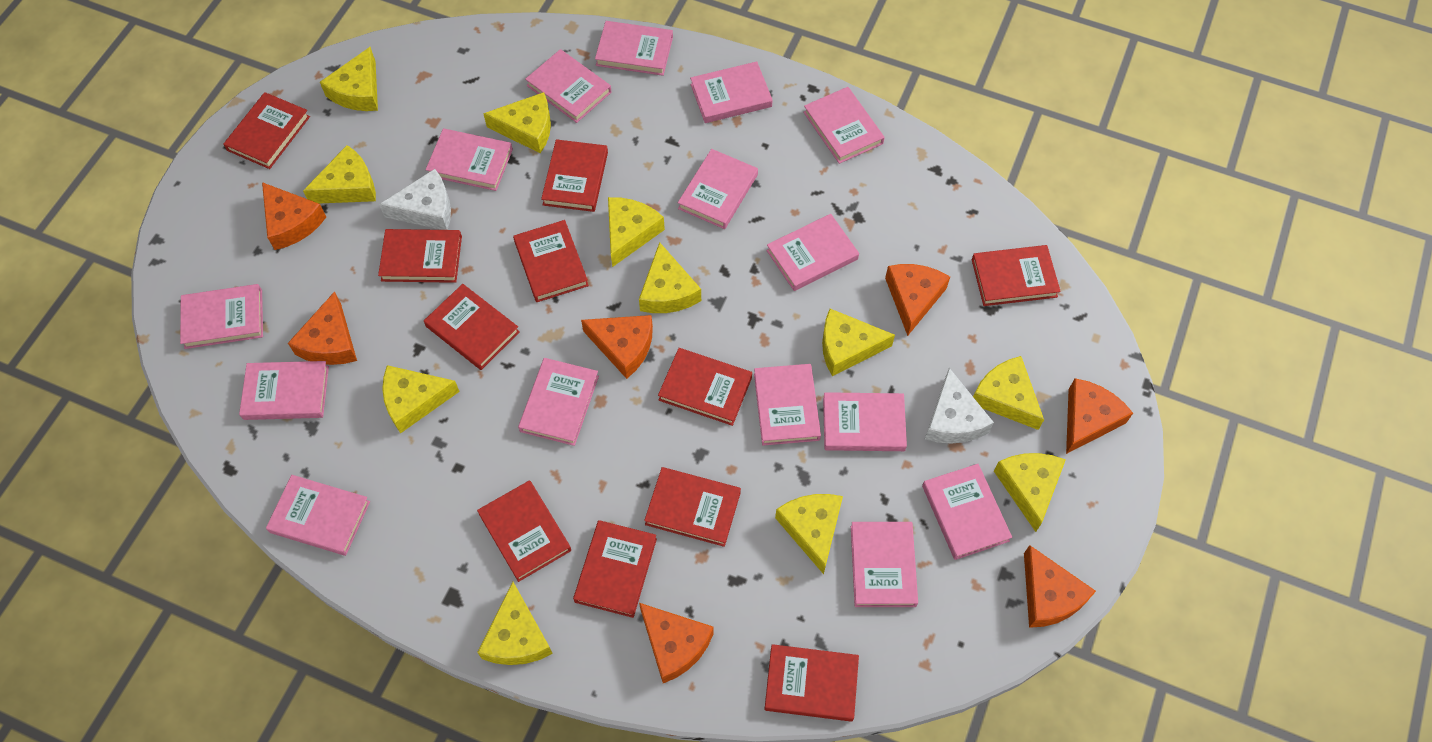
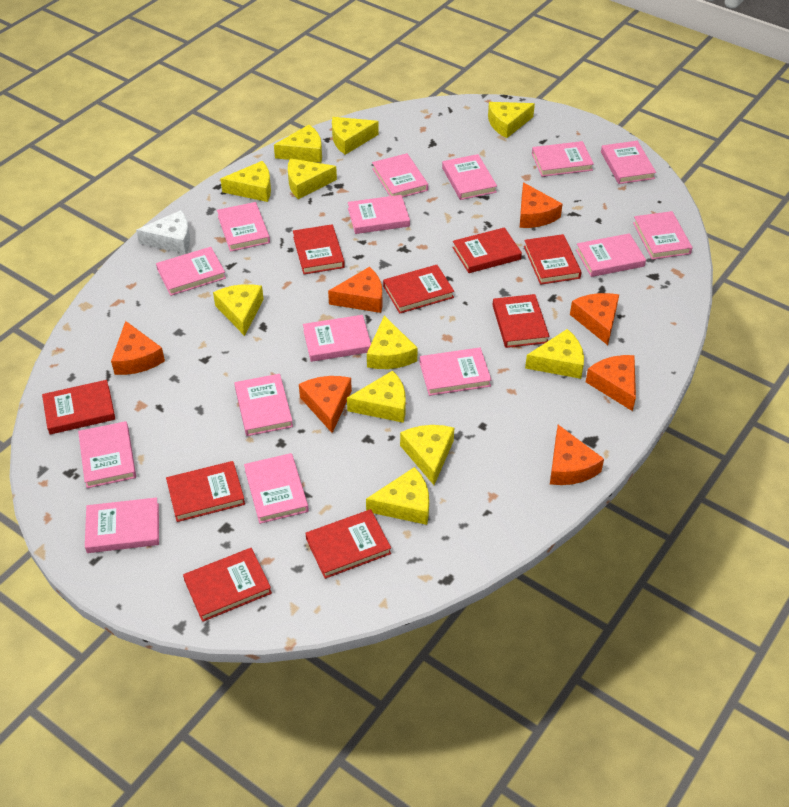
red book: 11 -> 9
white cheese: 2 -> 1

